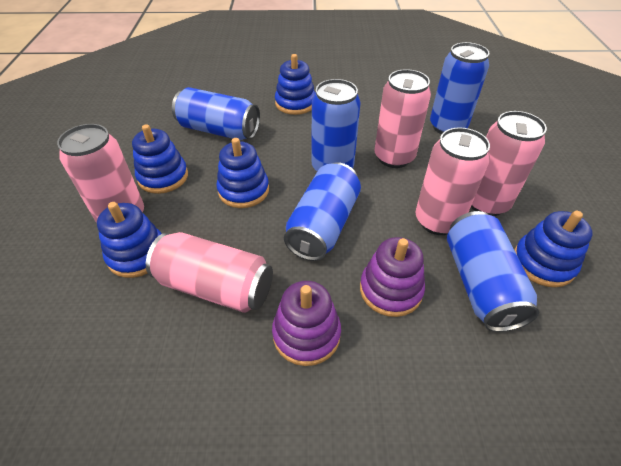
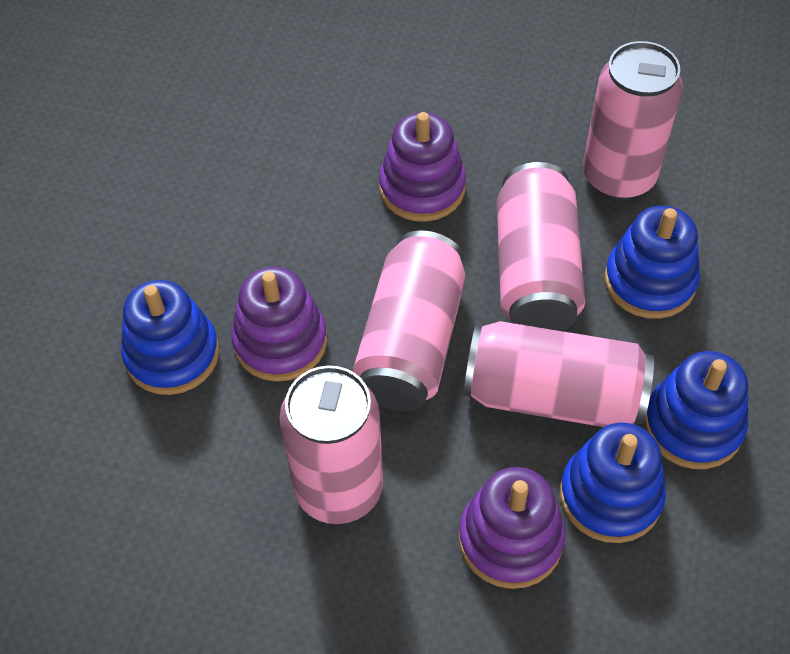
blue can: 5 -> 0
blue stacking toy: 5 -> 4
purple stacking toy: 2 -> 3

